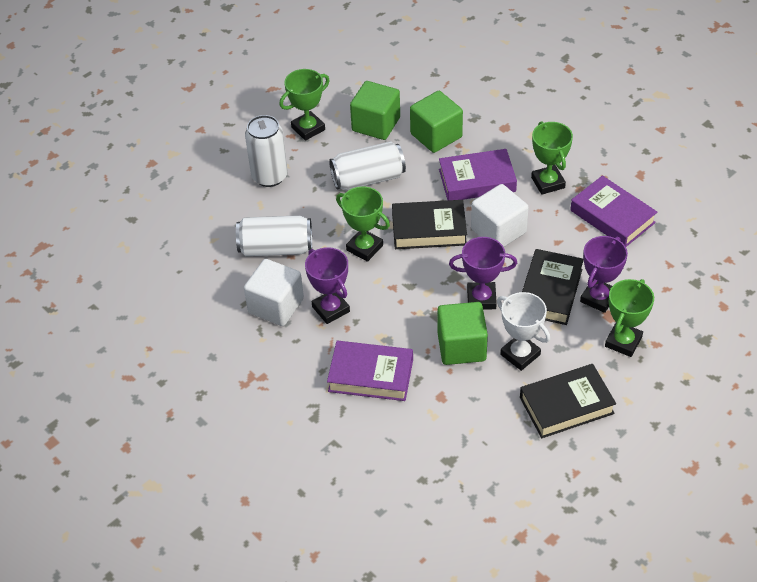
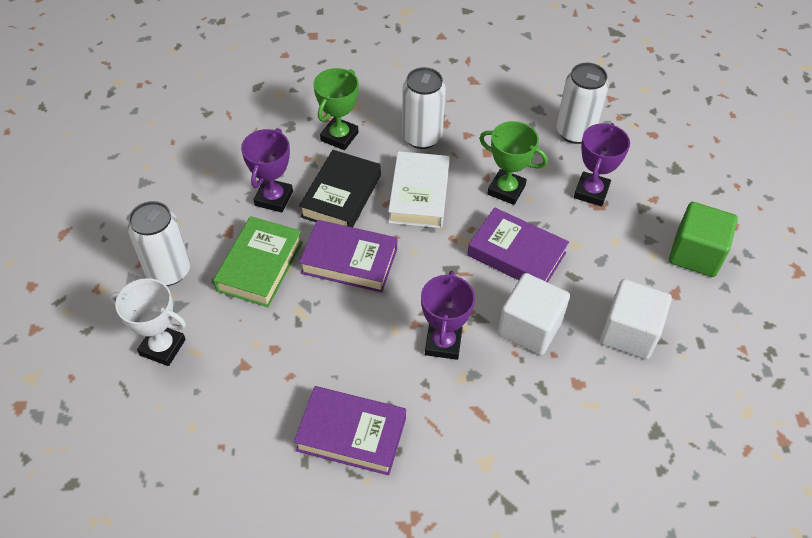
black book: 3 -> 1
green book: 0 -> 1
green cube: 3 -> 1
green trophy: 4 -> 2
white book: 0 -> 1

